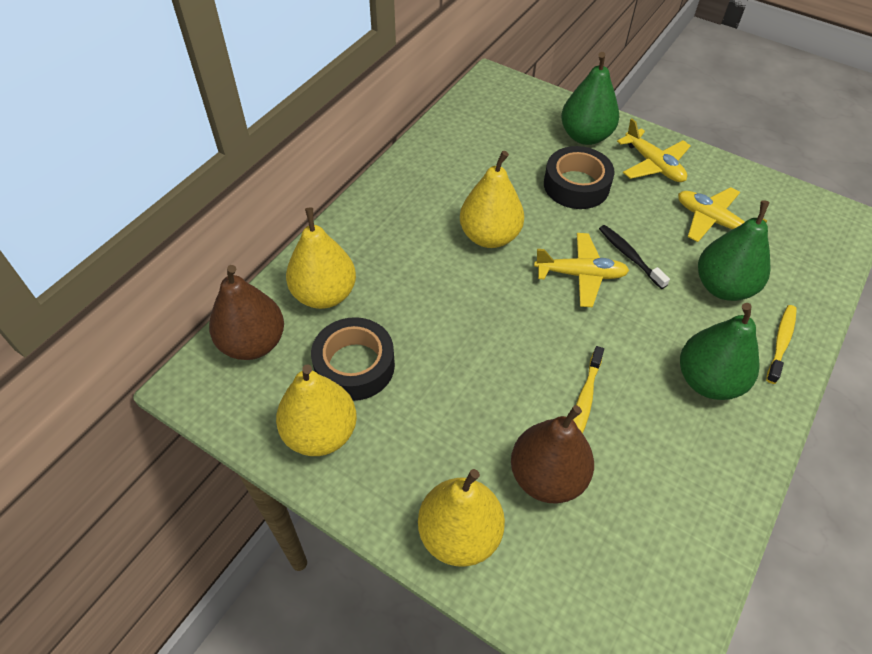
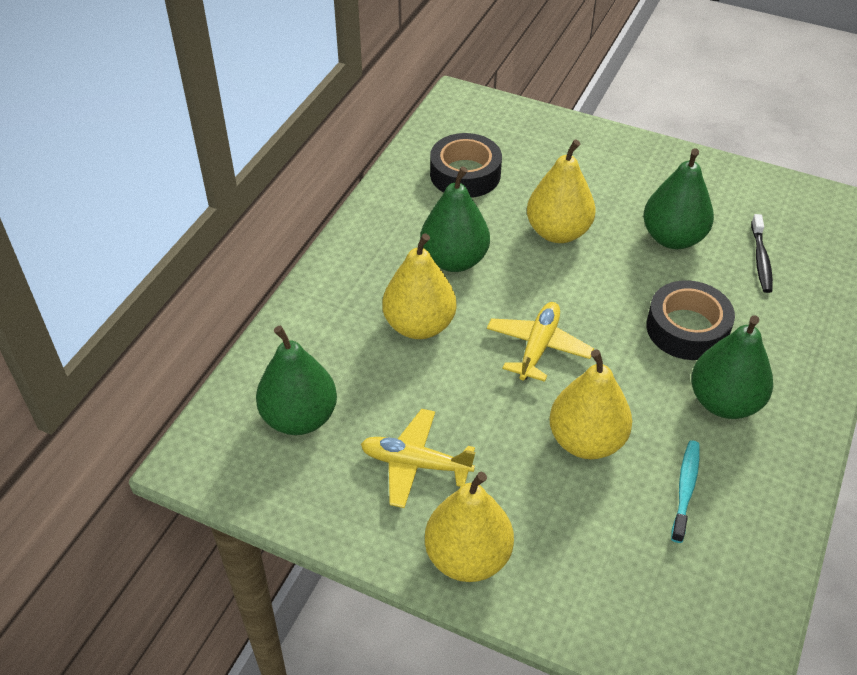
brown pear: 2 -> 0
green pear: 3 -> 4
turquoise toothbrush: 0 -> 1
yellow plane: 3 -> 2
yellow toothbrush: 2 -> 0

